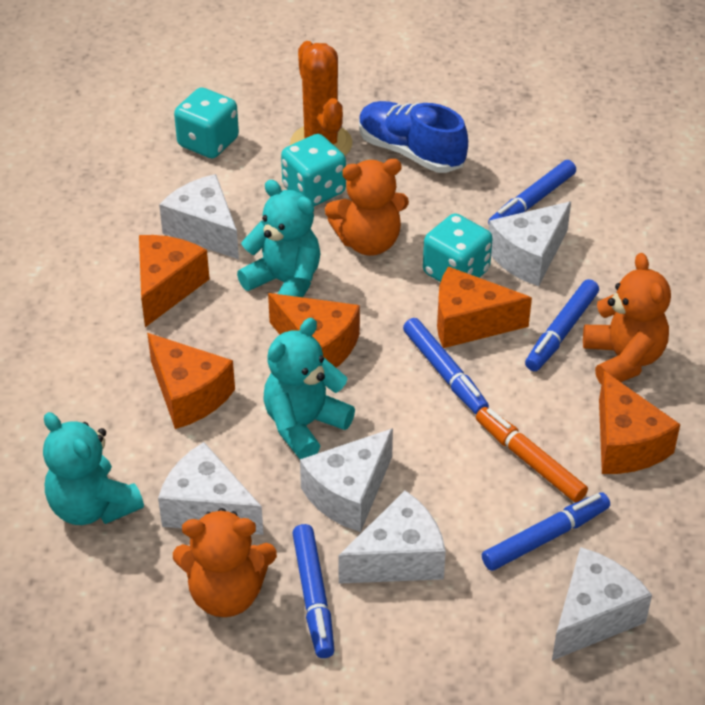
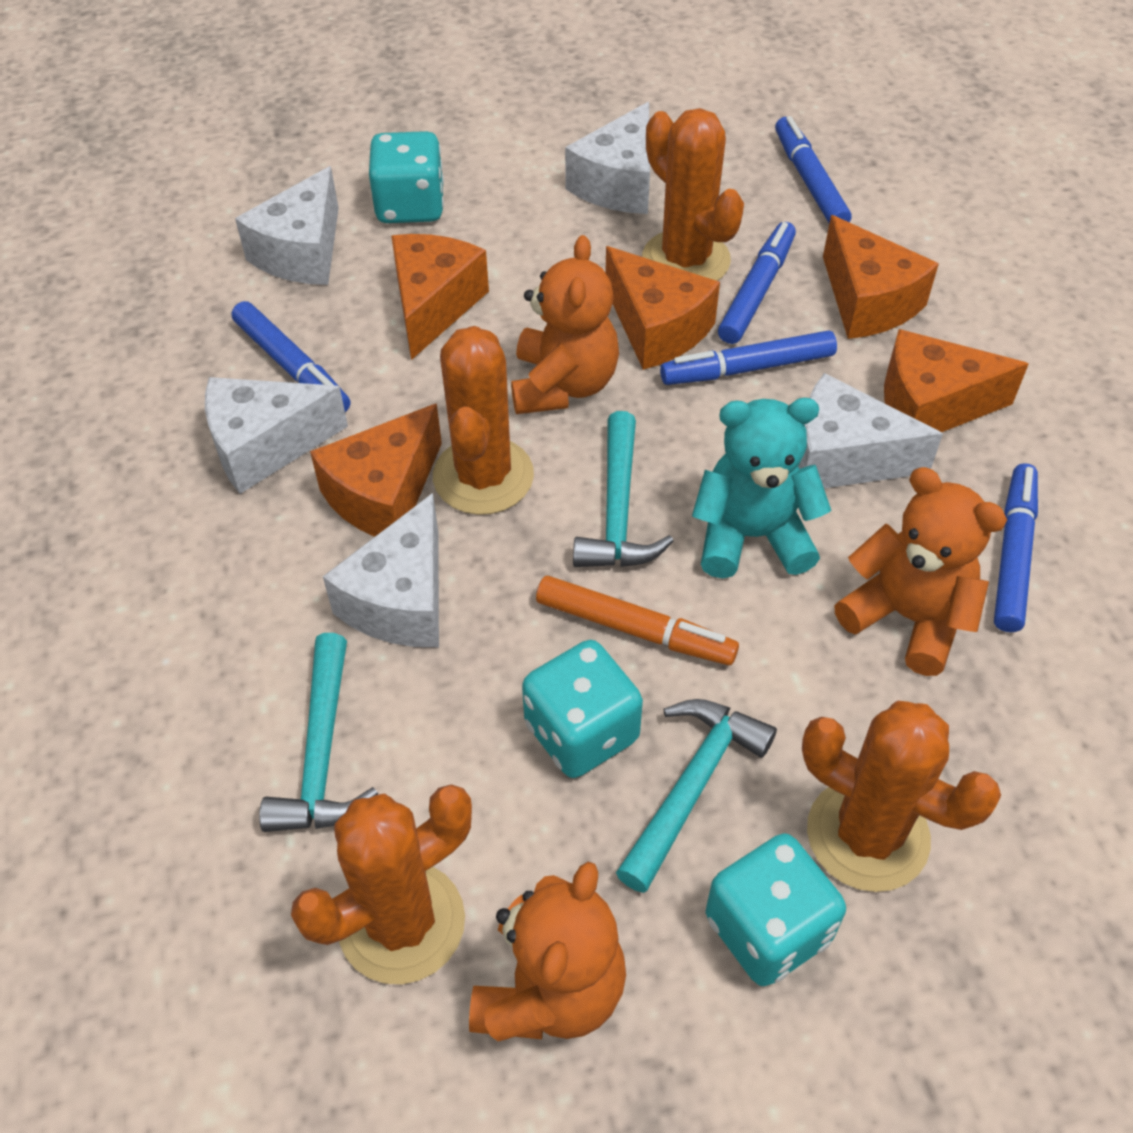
blue shoe: 1 -> 0
orange cactus: 1 -> 4
turquoise hammer: 0 -> 3
turquoise teddy bear: 3 -> 1
white cheese: 6 -> 5

